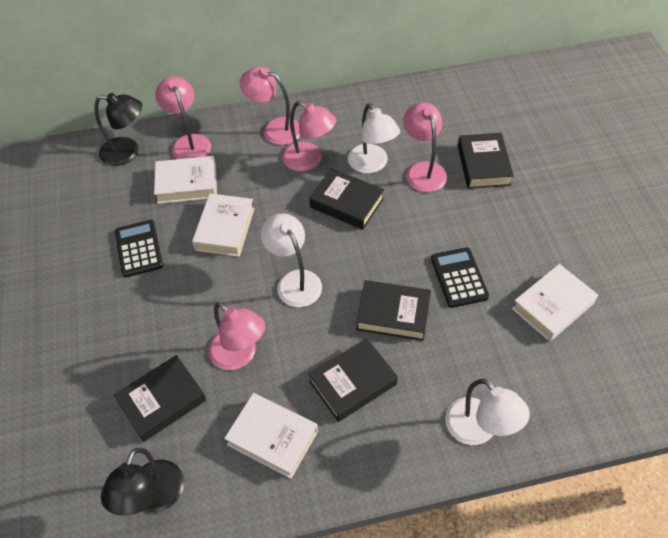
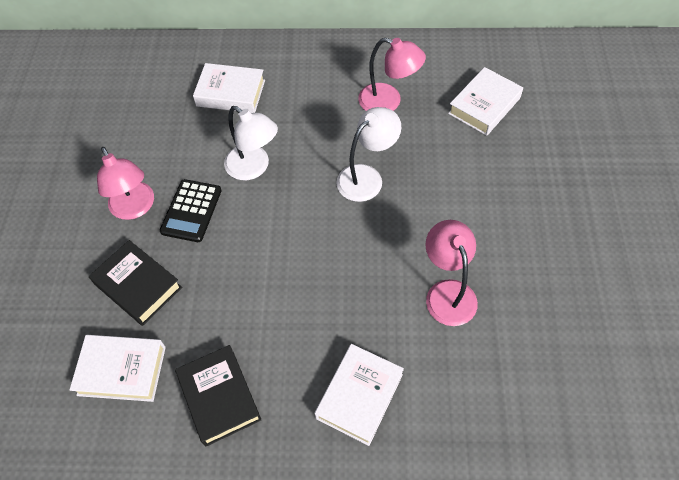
black book: 5 -> 2
black calculator: 2 -> 1
black lamp: 2 -> 0
pink lamp: 5 -> 3
white lamp: 3 -> 2

